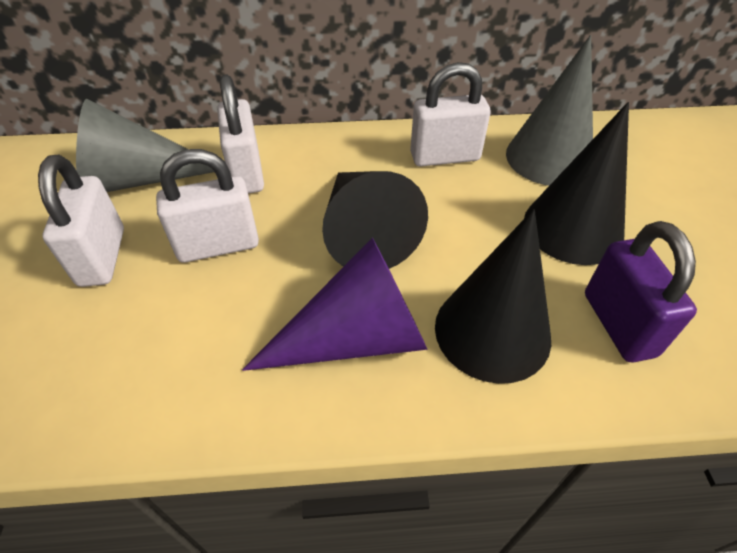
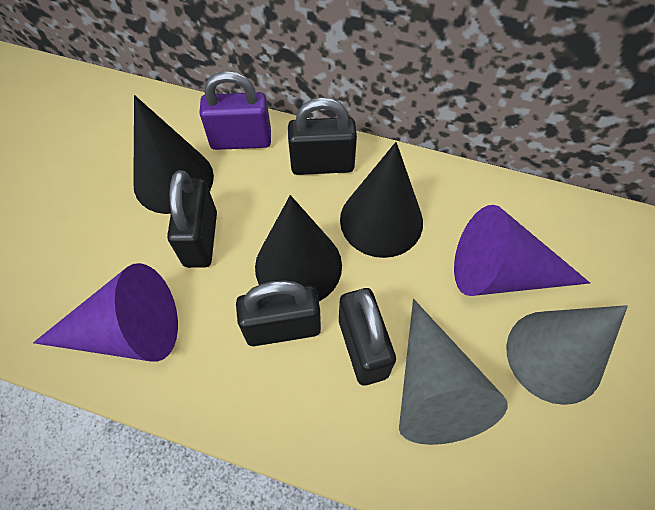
black padlock: 0 -> 4
purple cone: 1 -> 2
white padlock: 4 -> 0

